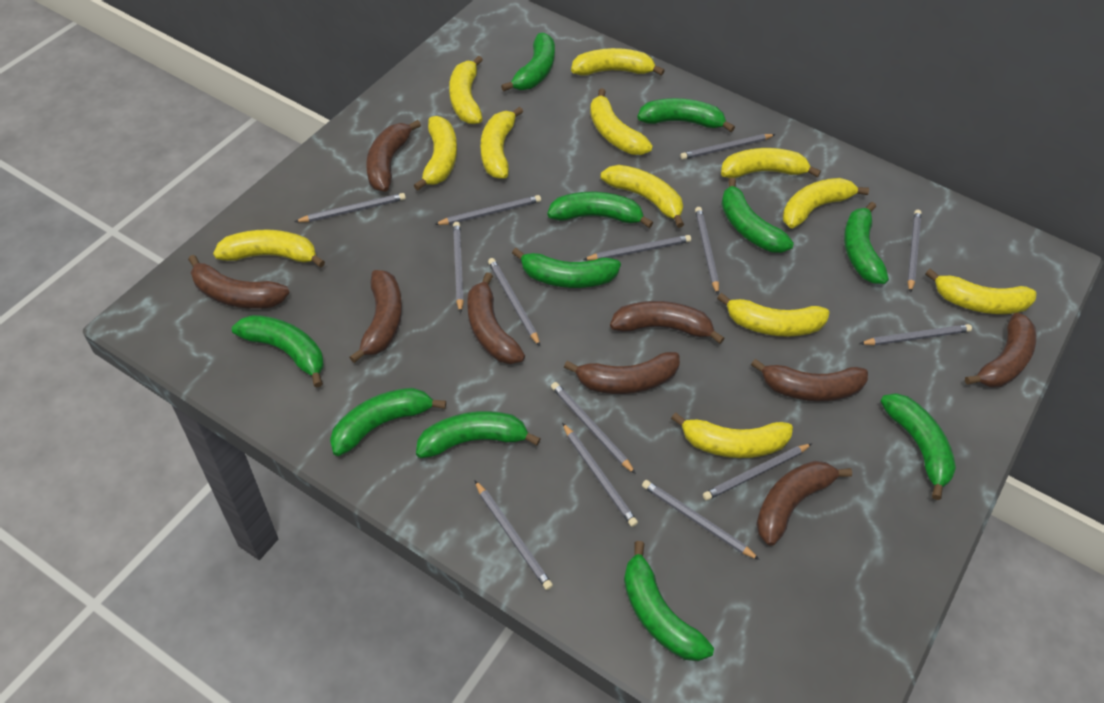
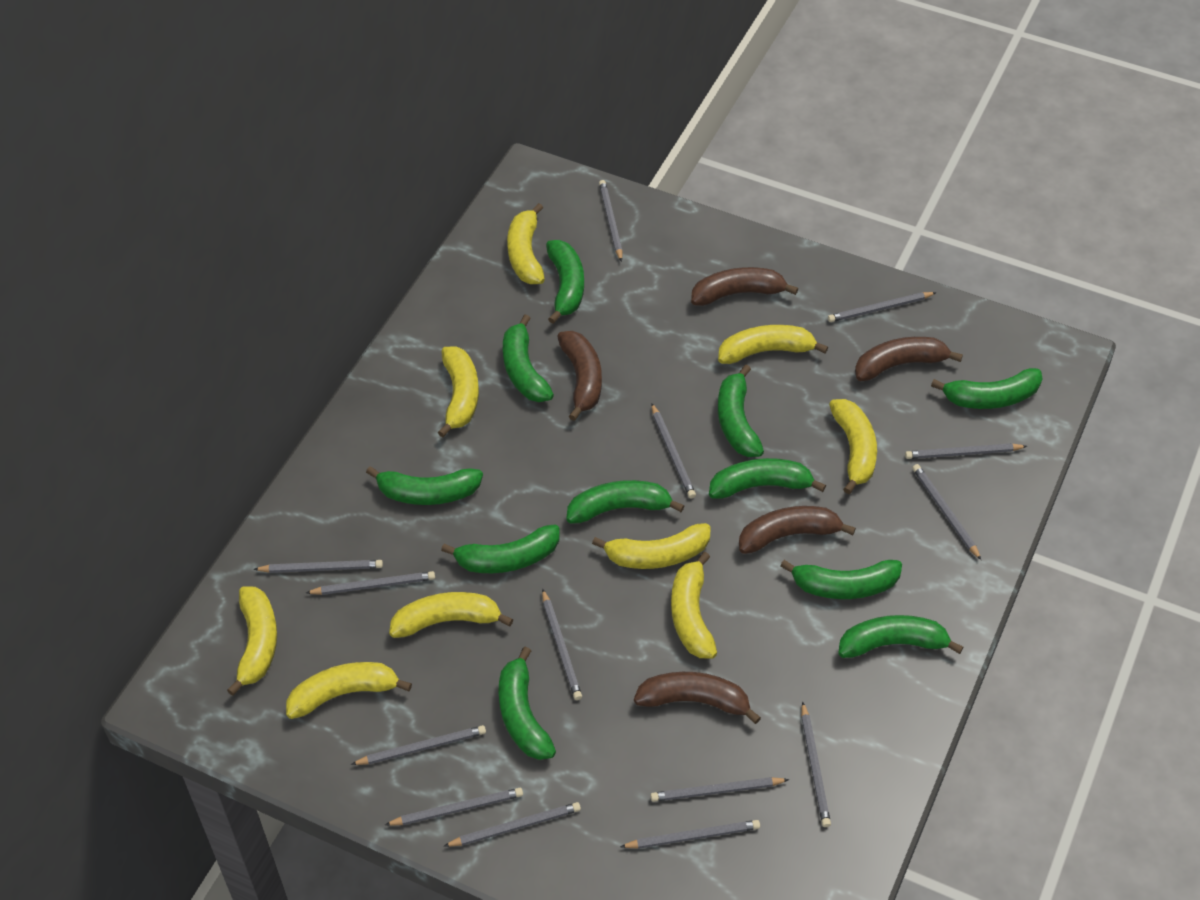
brown banana: 9 -> 5
yellow banana: 12 -> 9

